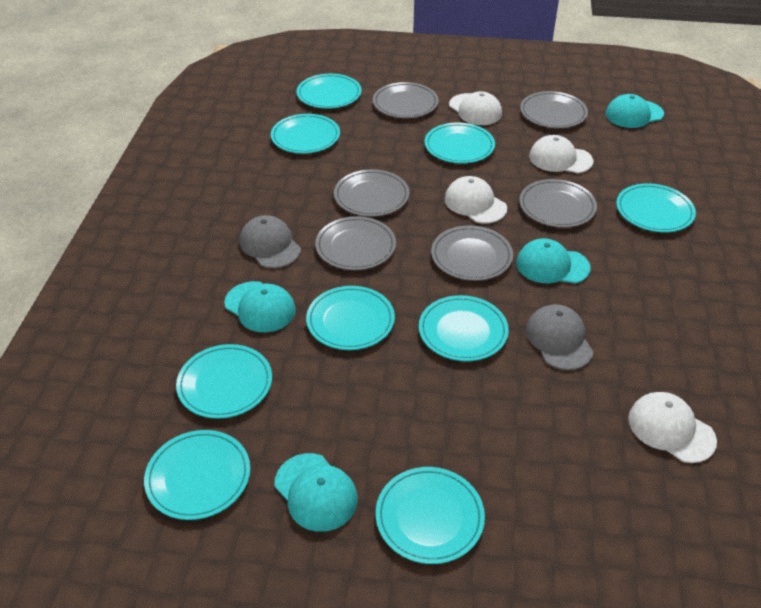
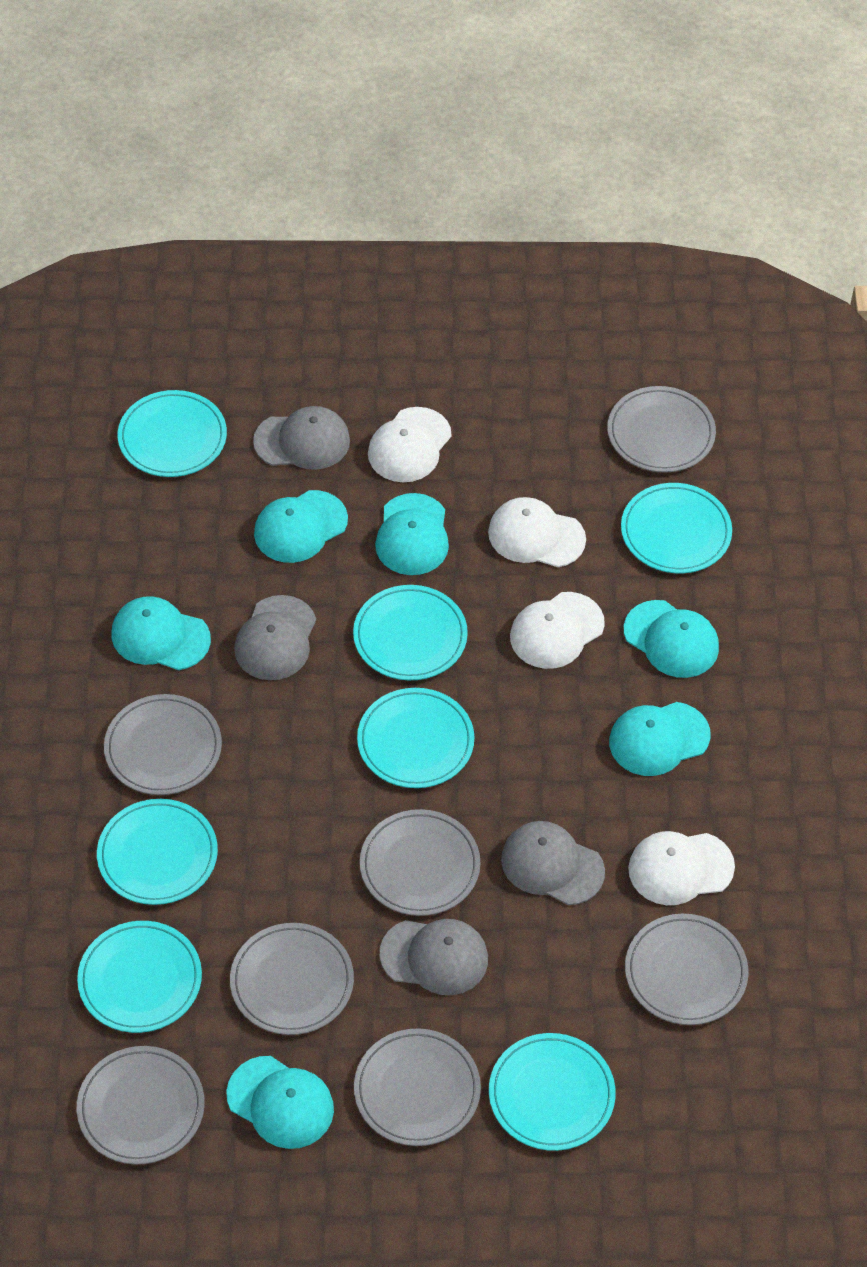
grey cap: 2 -> 4
grey plate: 6 -> 7
turquoise cap: 4 -> 6
turquoise plate: 9 -> 7

